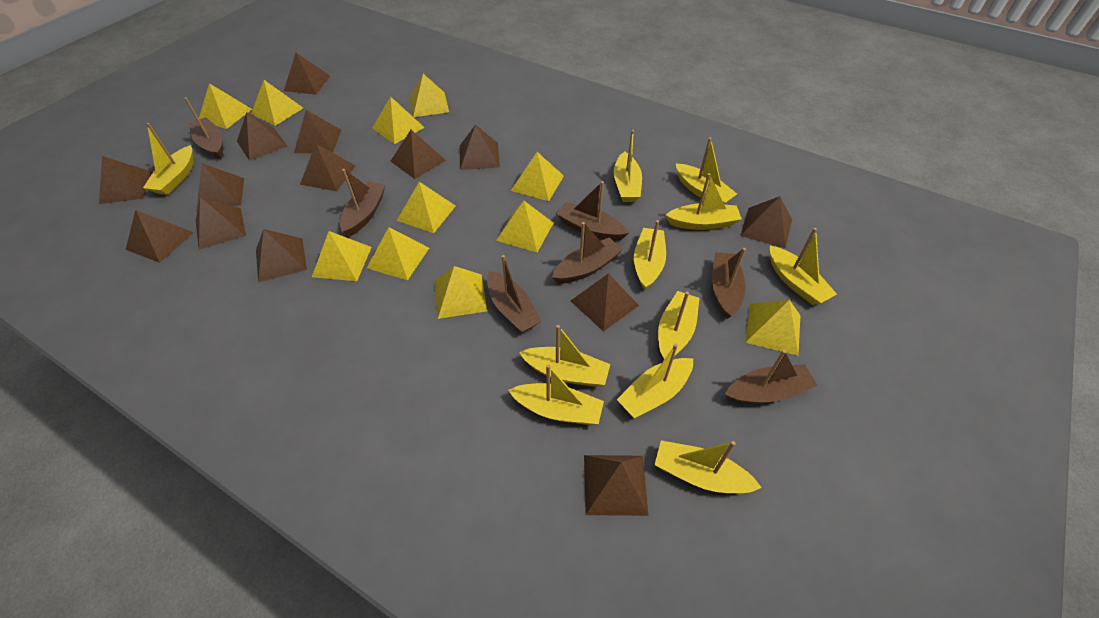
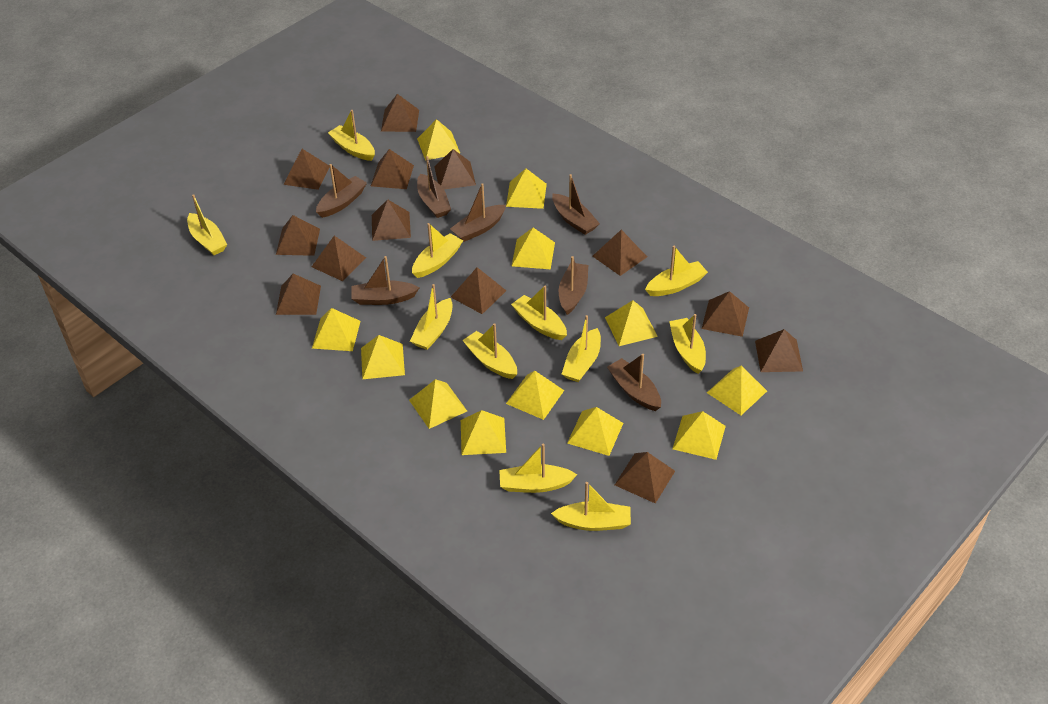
brown pyramid: 14 -> 13
yellow pyramid: 11 -> 12

